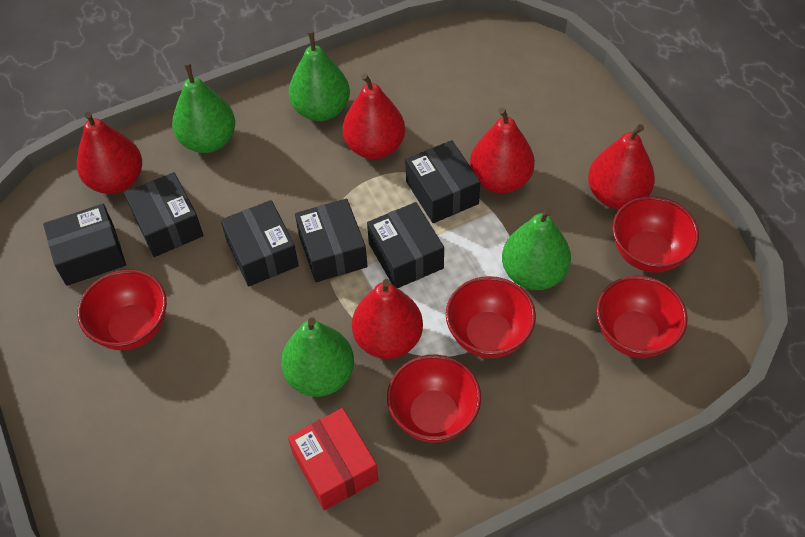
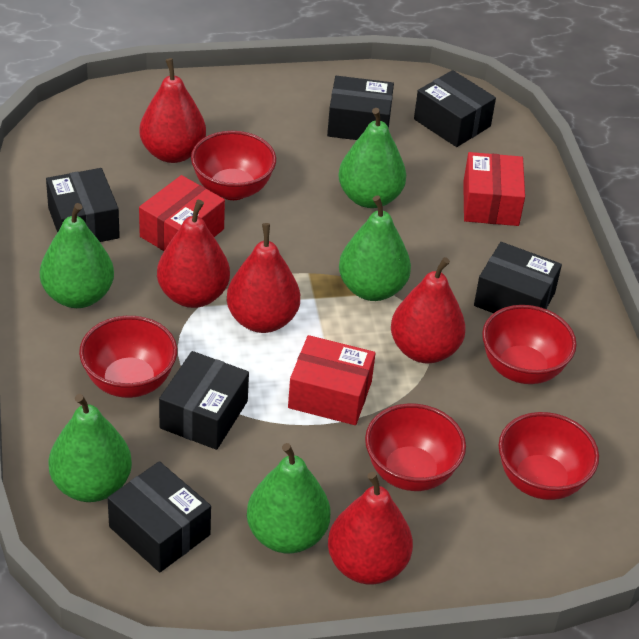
green pear: 4 -> 5
red box: 1 -> 3

